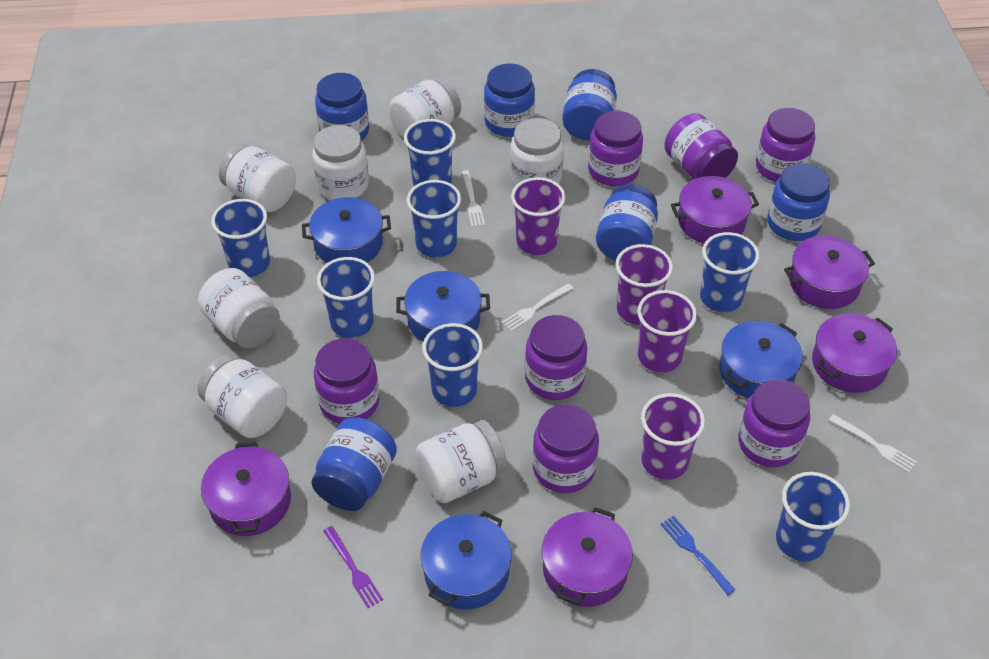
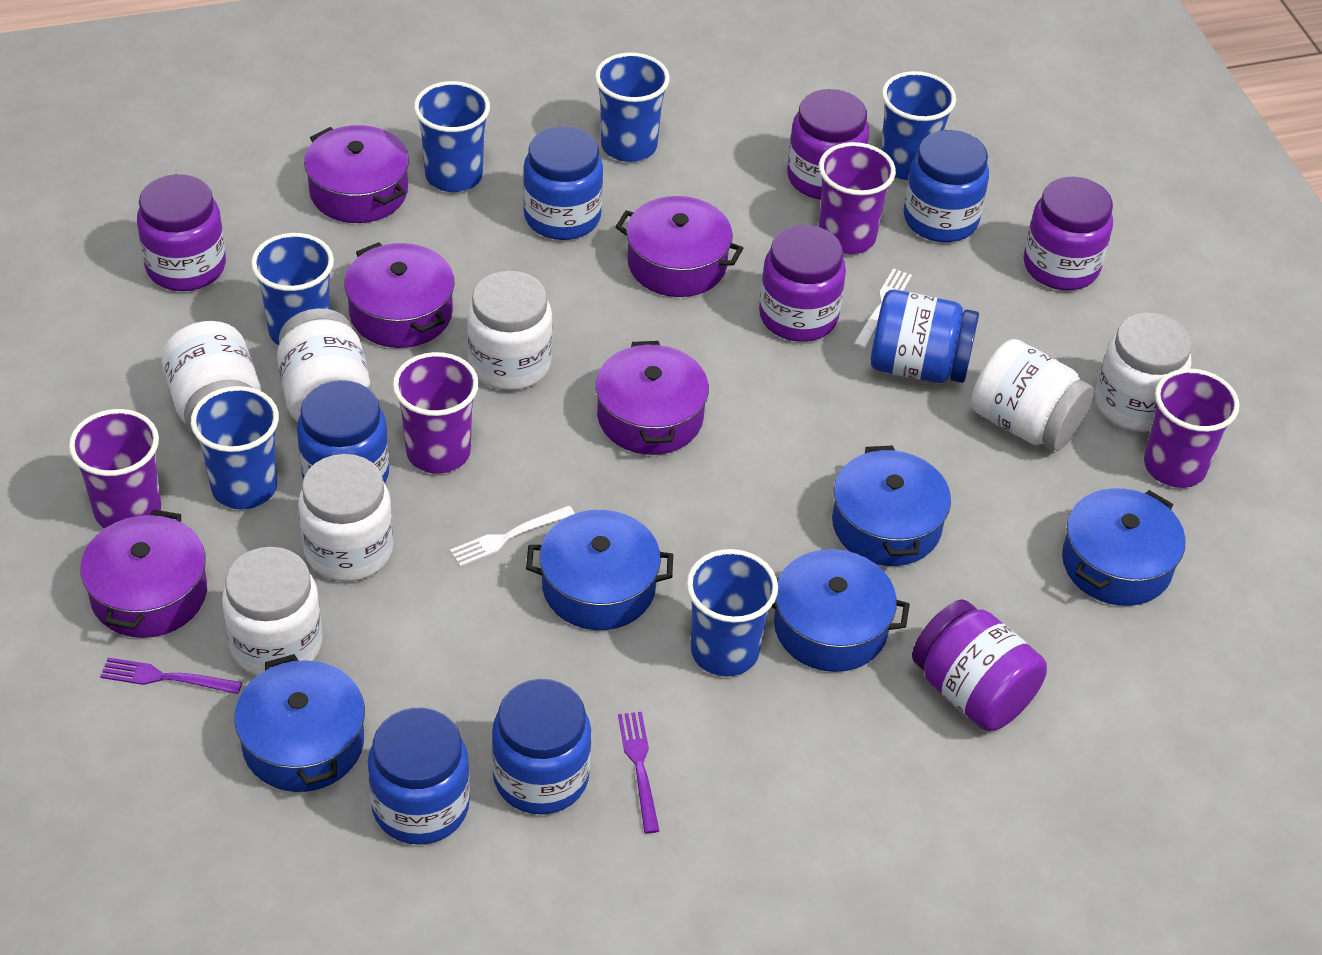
blue cup: 7 -> 6
blue fork: 1 -> 0
blue pot: 4 -> 5
purple fork: 1 -> 2
purple jar: 7 -> 5
white fork: 3 -> 2

